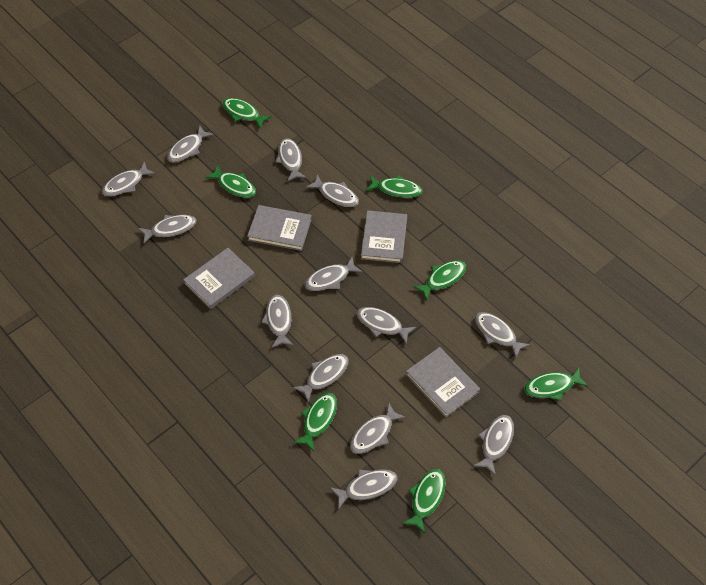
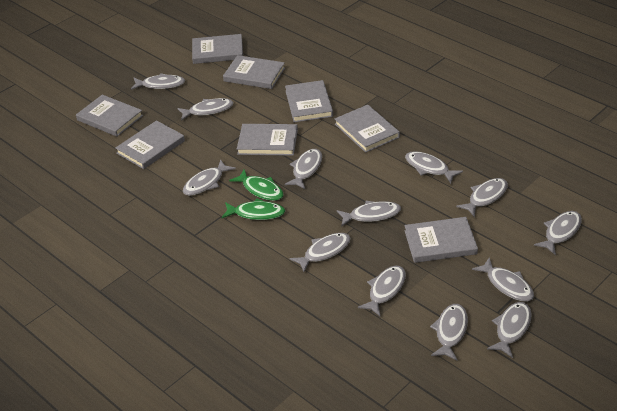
green fish: 7 -> 2
grey book: 4 -> 8

